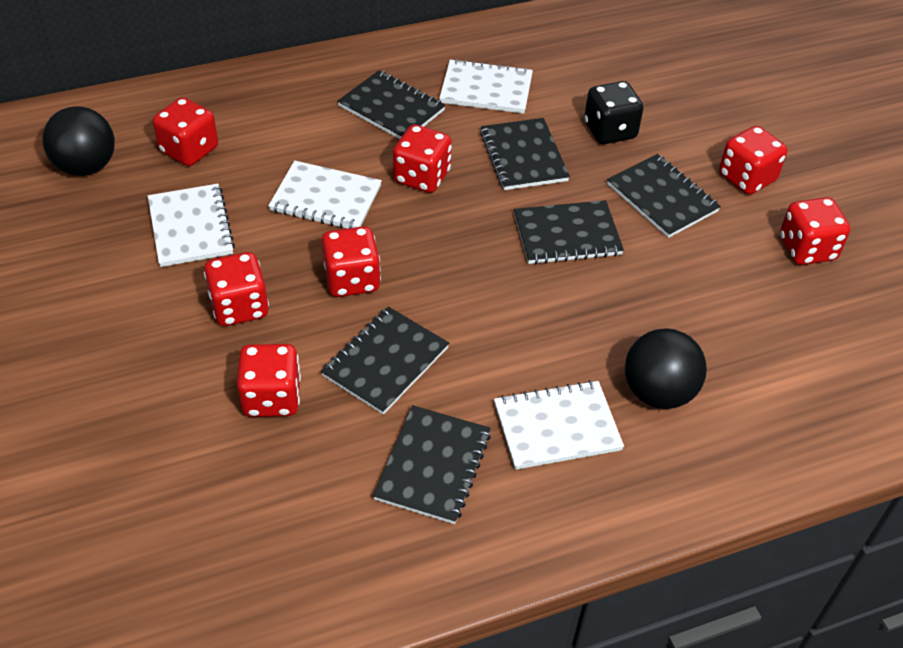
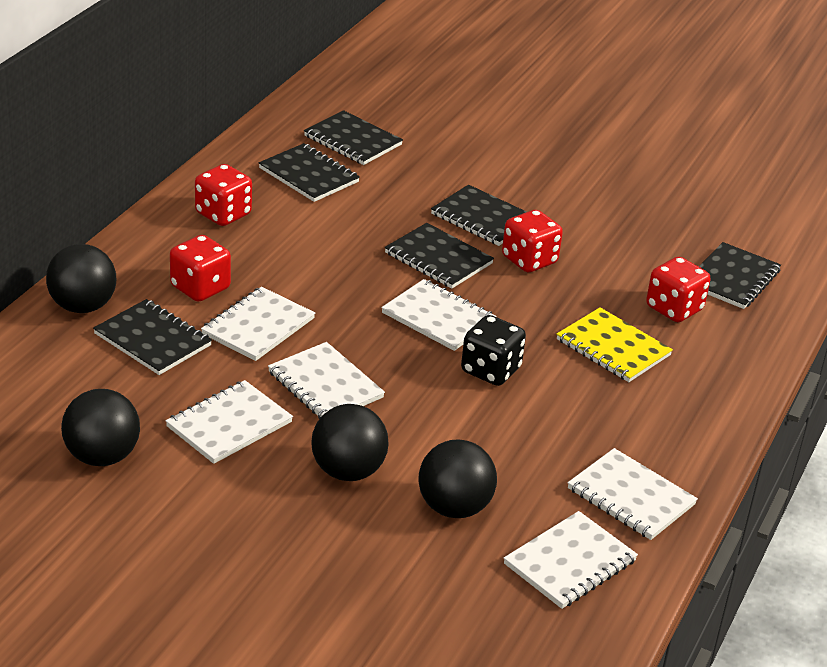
black ball: 2 -> 4
red dice: 7 -> 4
white notebook: 4 -> 6
yellow notebook: 0 -> 1

